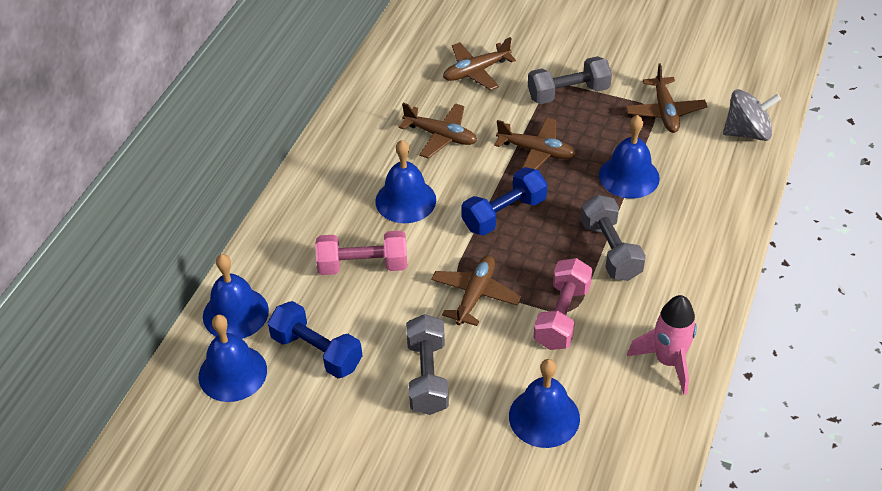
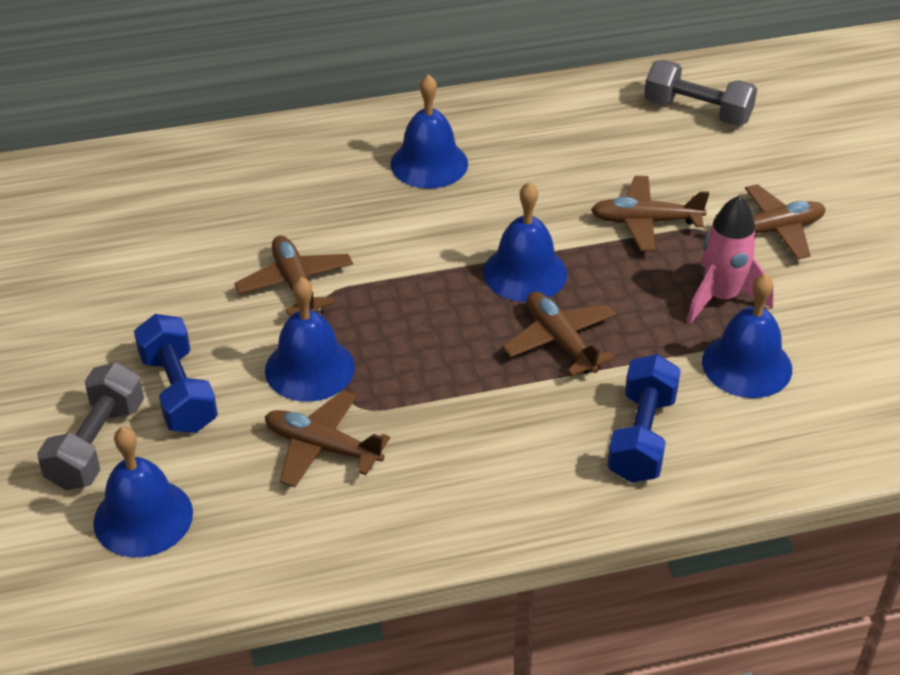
grey dumbbell: 3 -> 2
grey spinning top: 1 -> 0
pink dumbbell: 2 -> 0

